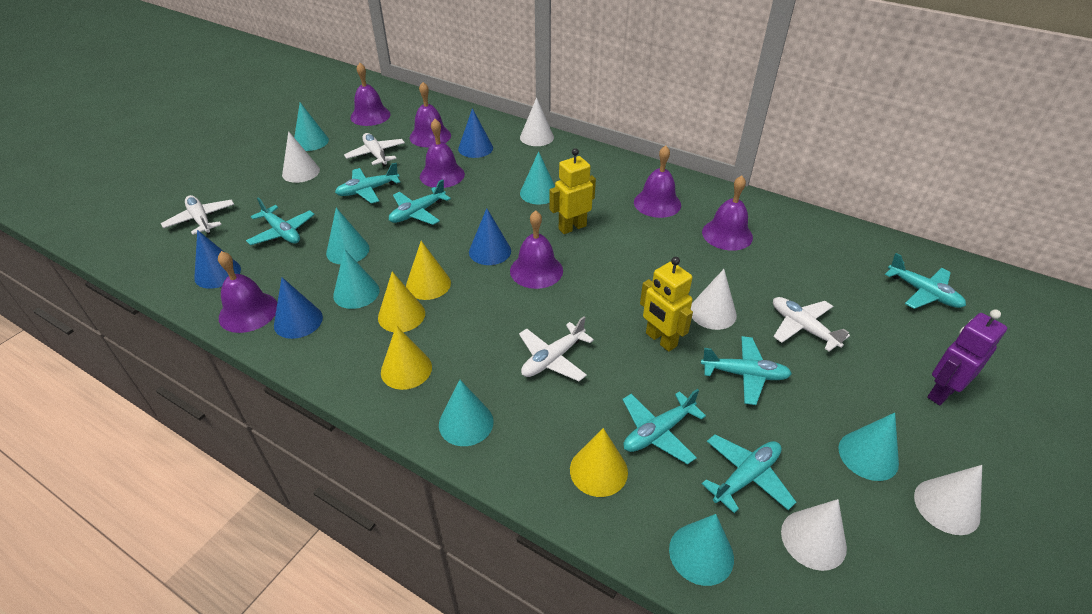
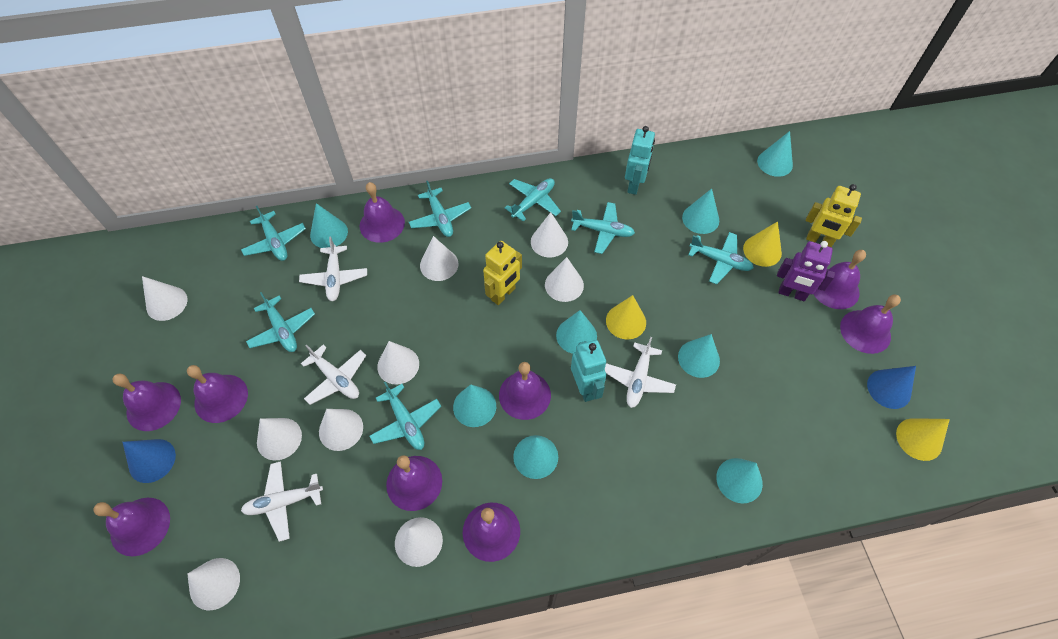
blue cone: 4 -> 2
purple bell: 7 -> 9
turquoise cone: 7 -> 8
turquoise robot: 0 -> 2
white cone: 5 -> 9
yellow cone: 4 -> 3

